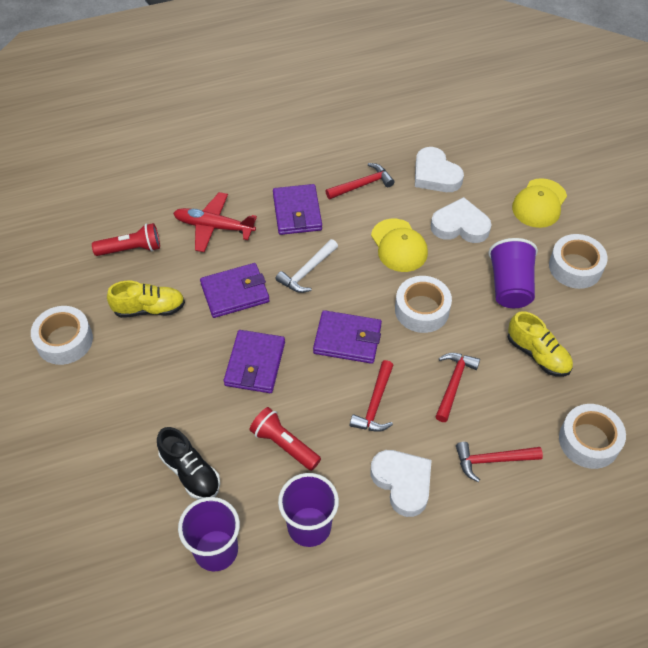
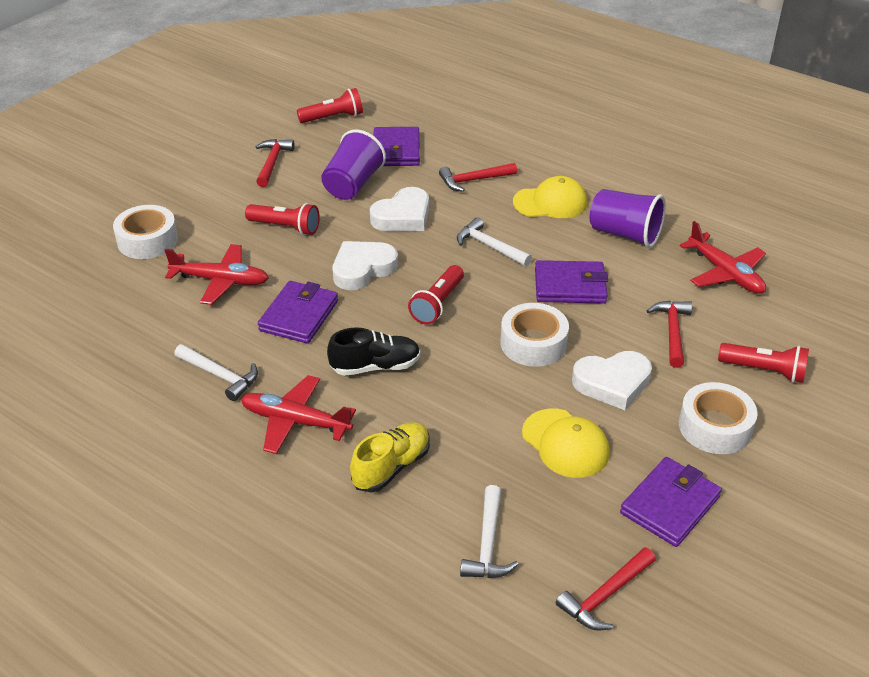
purple cup: 3 -> 2
red flashlight: 2 -> 4
red plane: 1 -> 3
white hammer: 1 -> 3
white tape: 4 -> 3
yellow shoe: 2 -> 1

